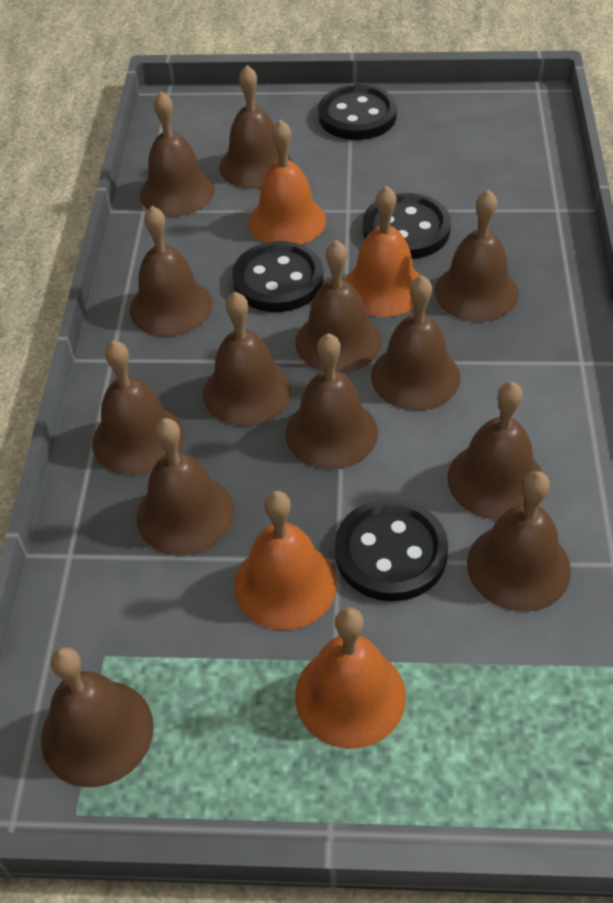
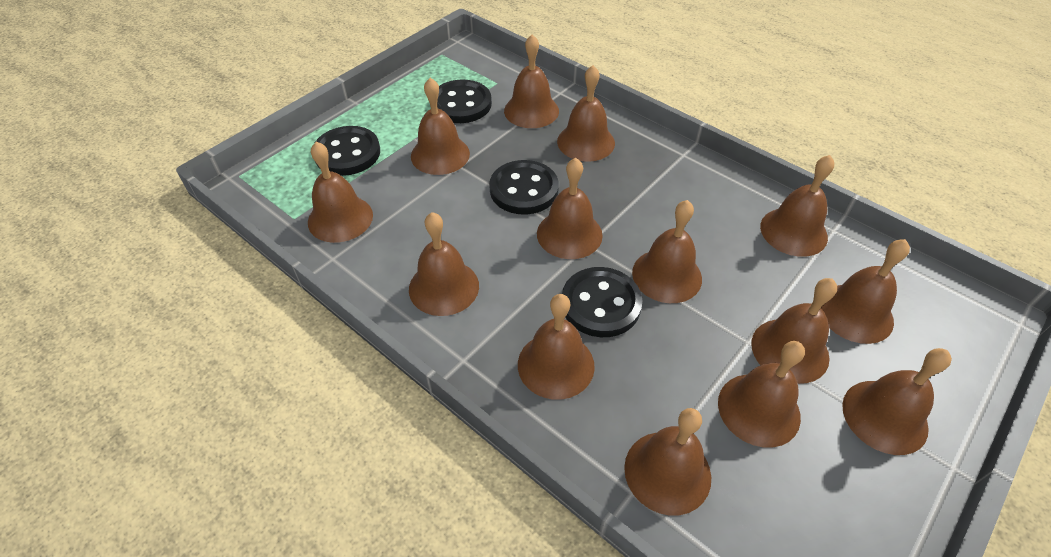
brown bell: 13 -> 14
orange bell: 4 -> 0

